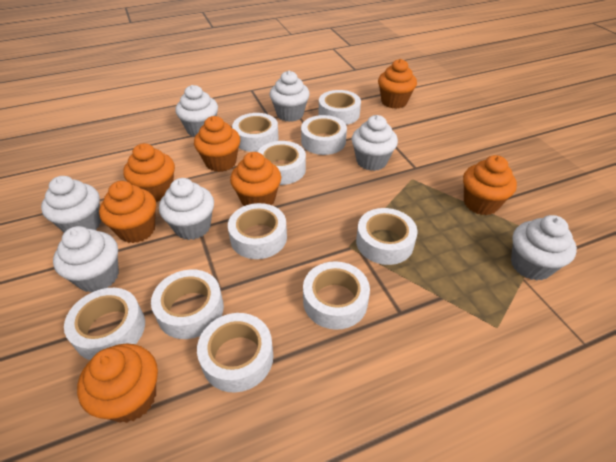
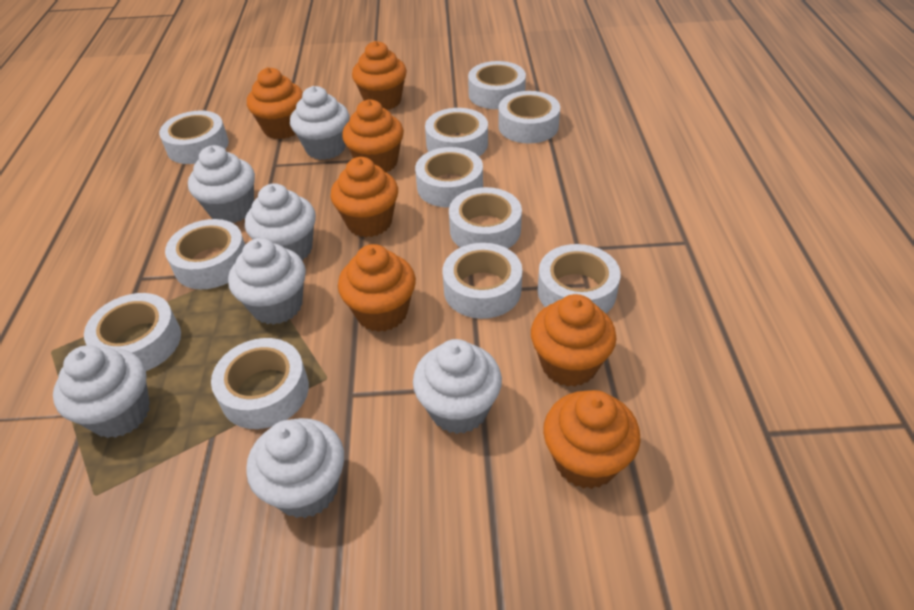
white tape: 10 -> 11

